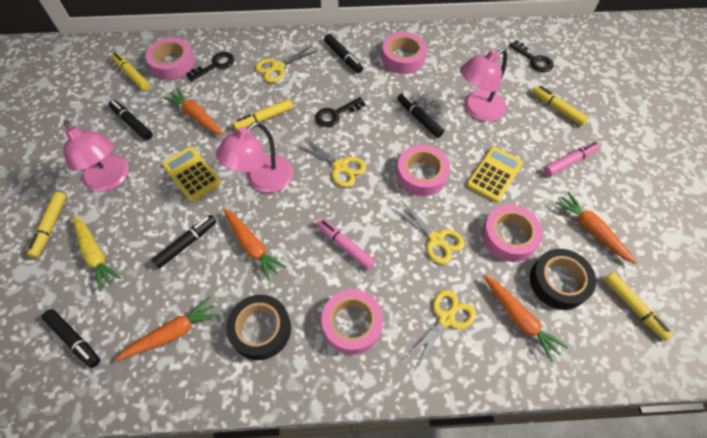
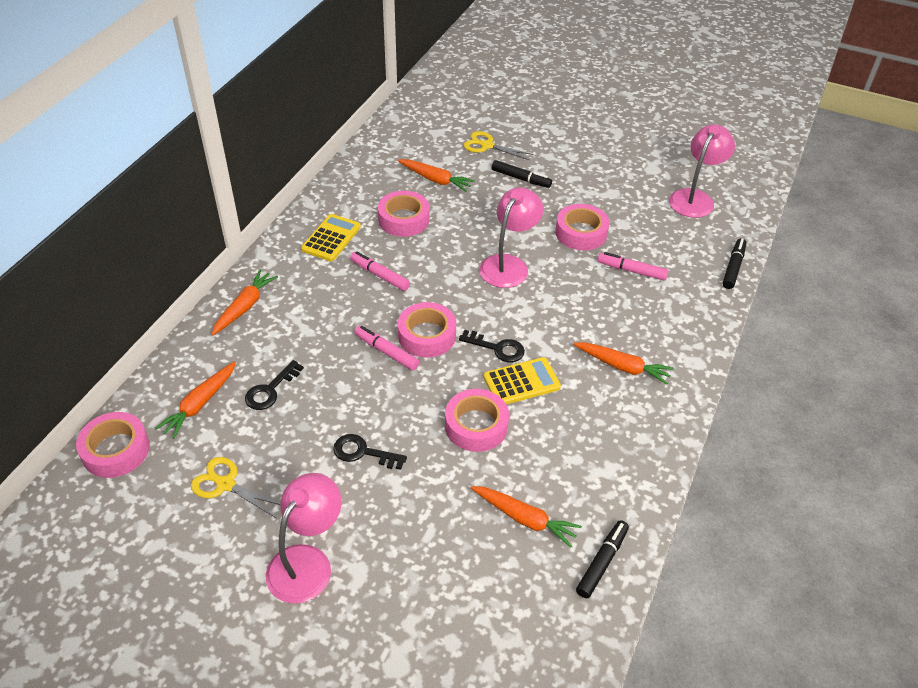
black marker: 5 -> 3
black tape: 2 -> 0
pink marker: 2 -> 3
yellow carrot: 1 -> 0
yellow marker: 5 -> 0
yellow scissors: 4 -> 2

